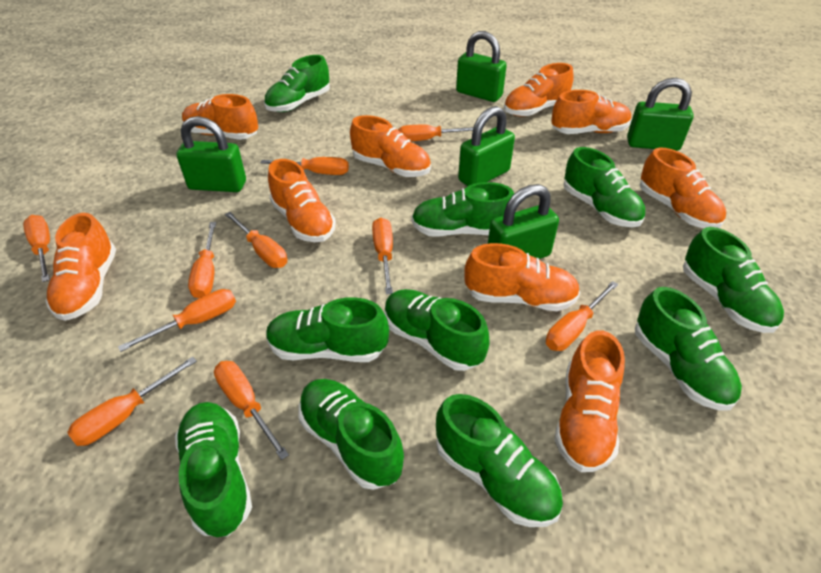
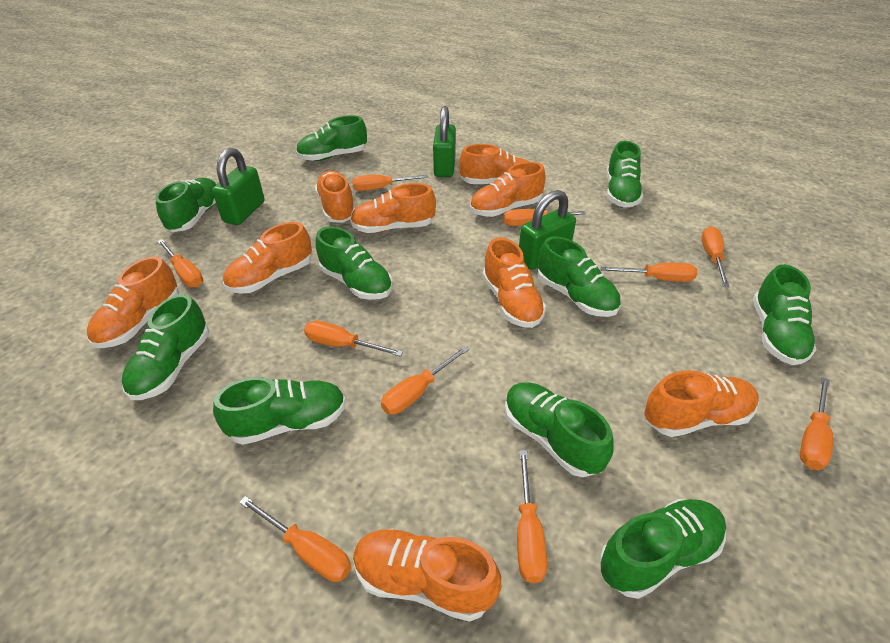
green padlock: 5 -> 3

